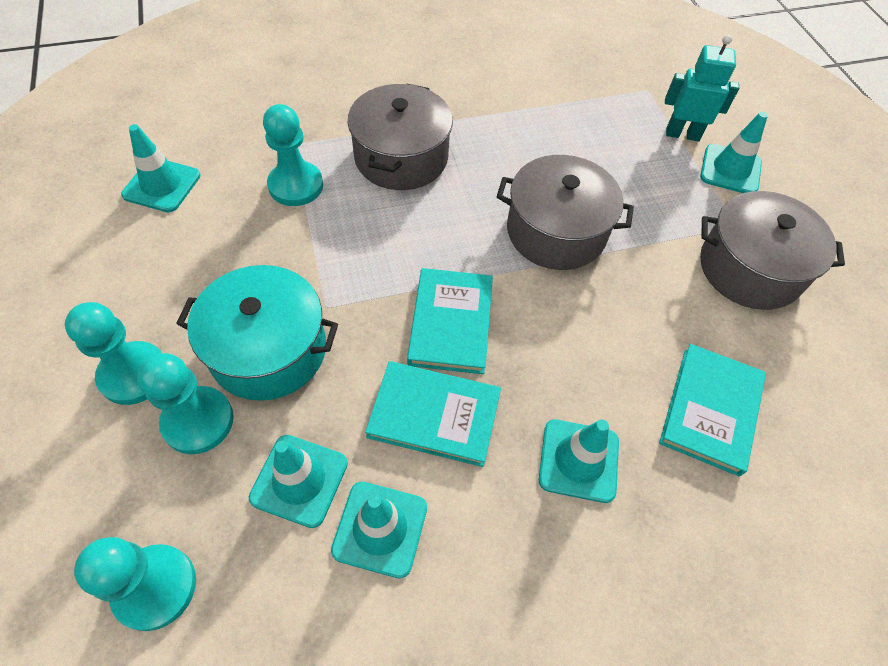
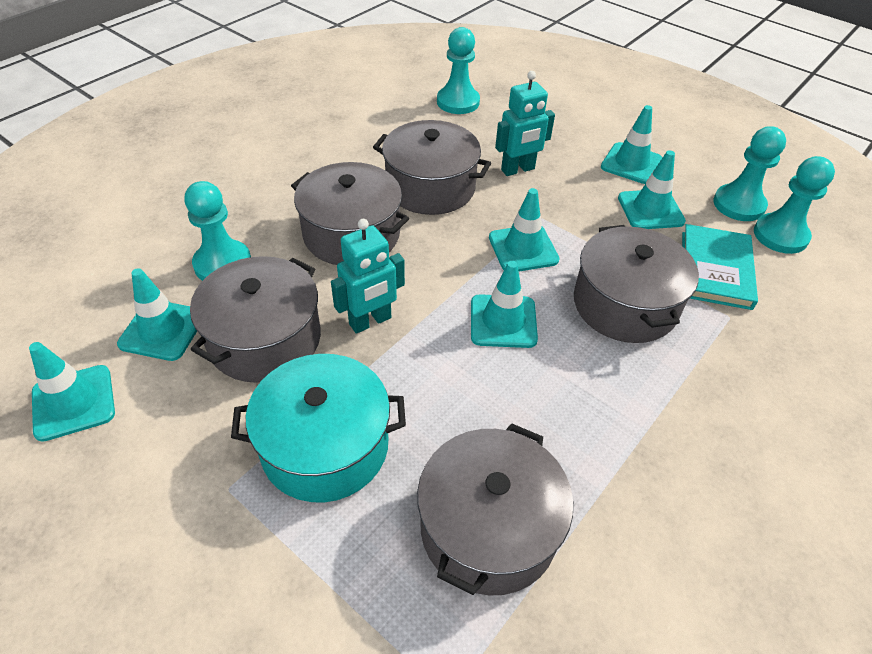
grey pot: 3 -> 5
turquoise book: 3 -> 1
turquoise robot: 1 -> 2
turquoise traffic cone: 5 -> 6

